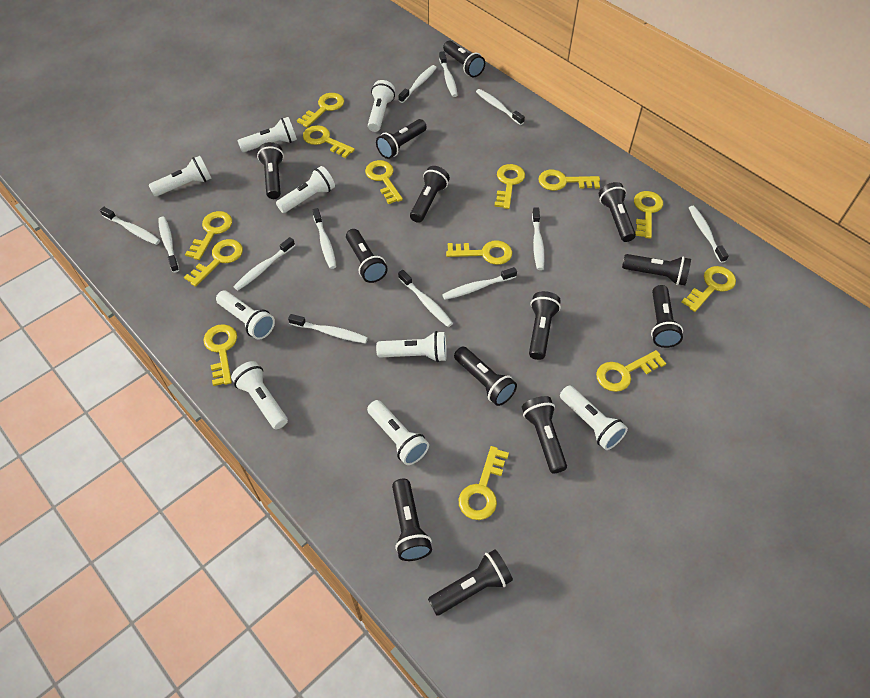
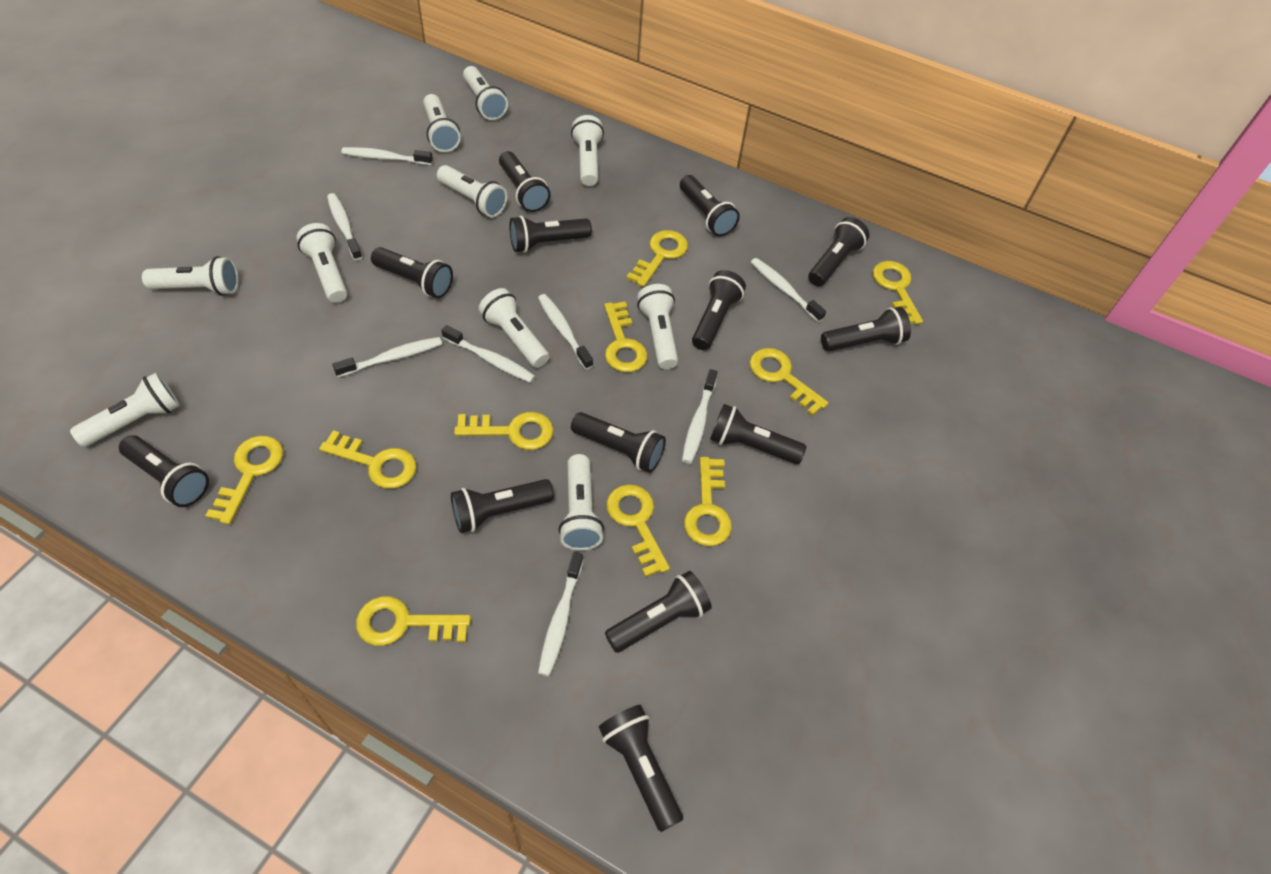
white flashlight: 9 -> 10
white toothbrush: 12 -> 8
yellow key: 13 -> 10

